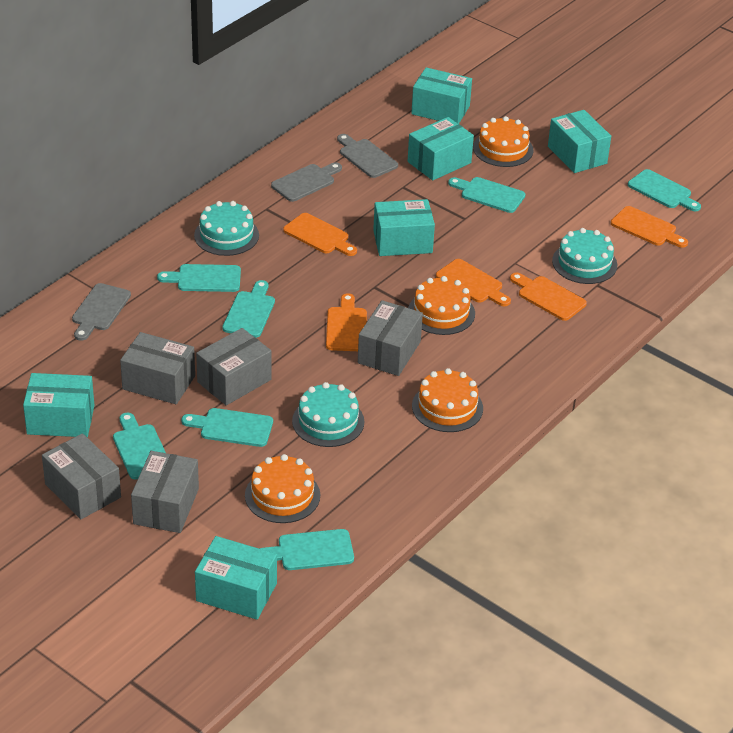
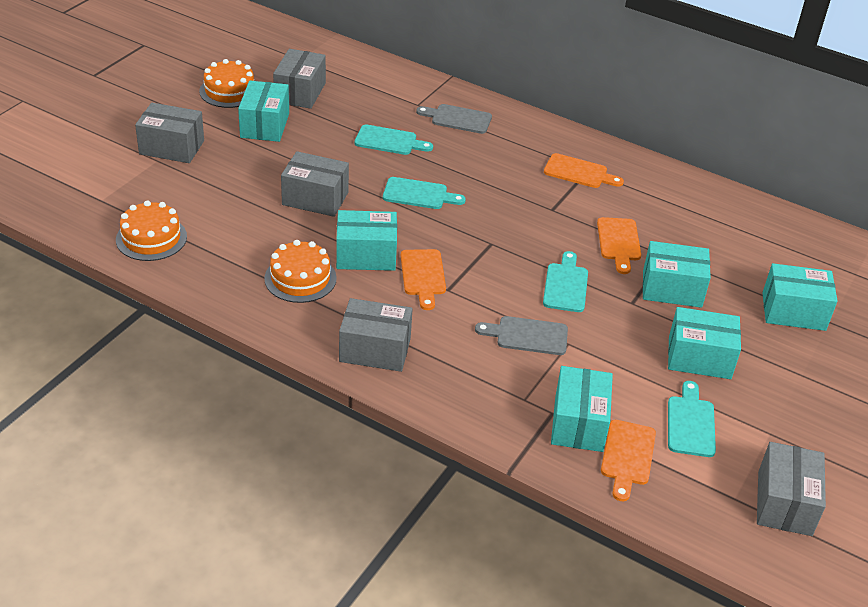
grey cutting board: 3 -> 2
orange cake: 4 -> 3
orange cutting board: 5 -> 4
turquoise cake: 3 -> 0
turquoise cutting board: 7 -> 4

